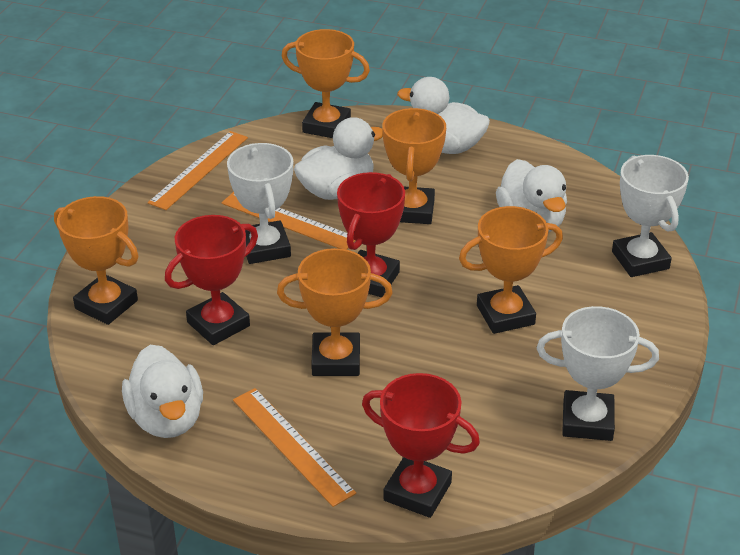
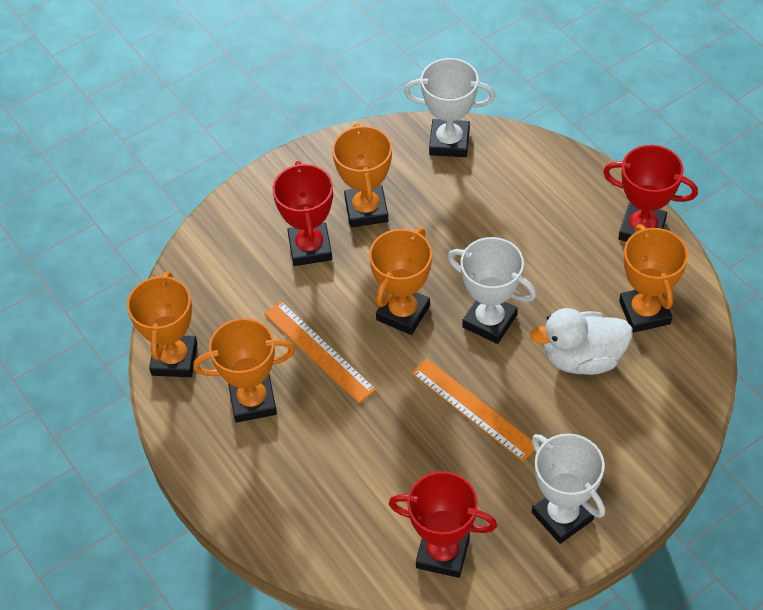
orange ruler: 3 -> 2
white duck: 4 -> 1

